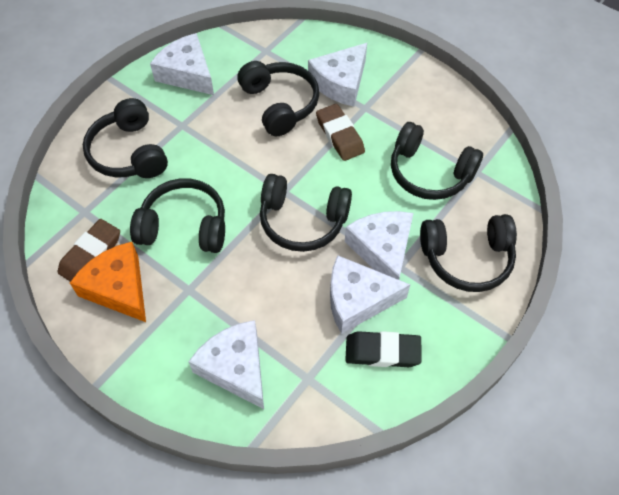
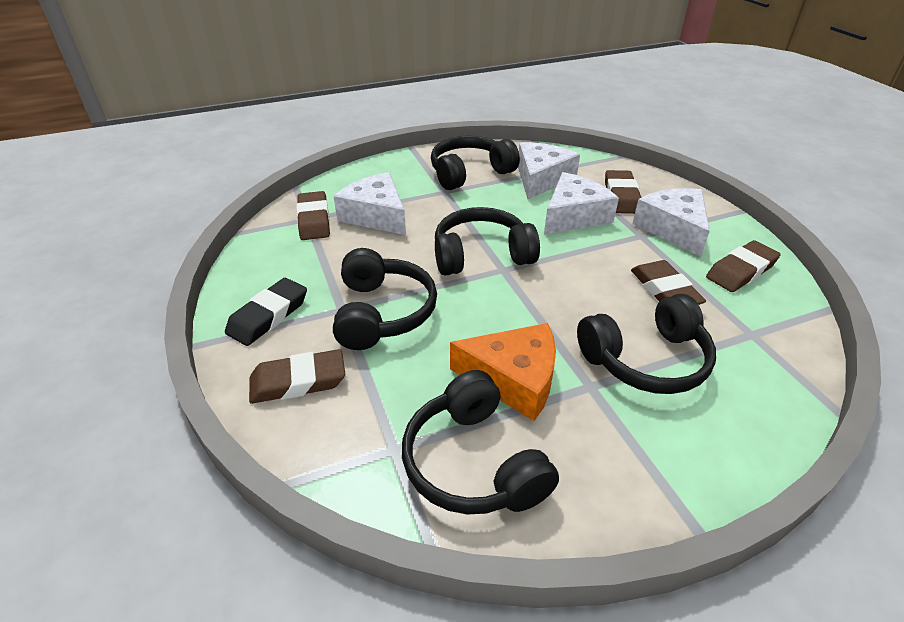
black headphones: 6 -> 5
brown eraser: 2 -> 5
white cheese: 5 -> 4

